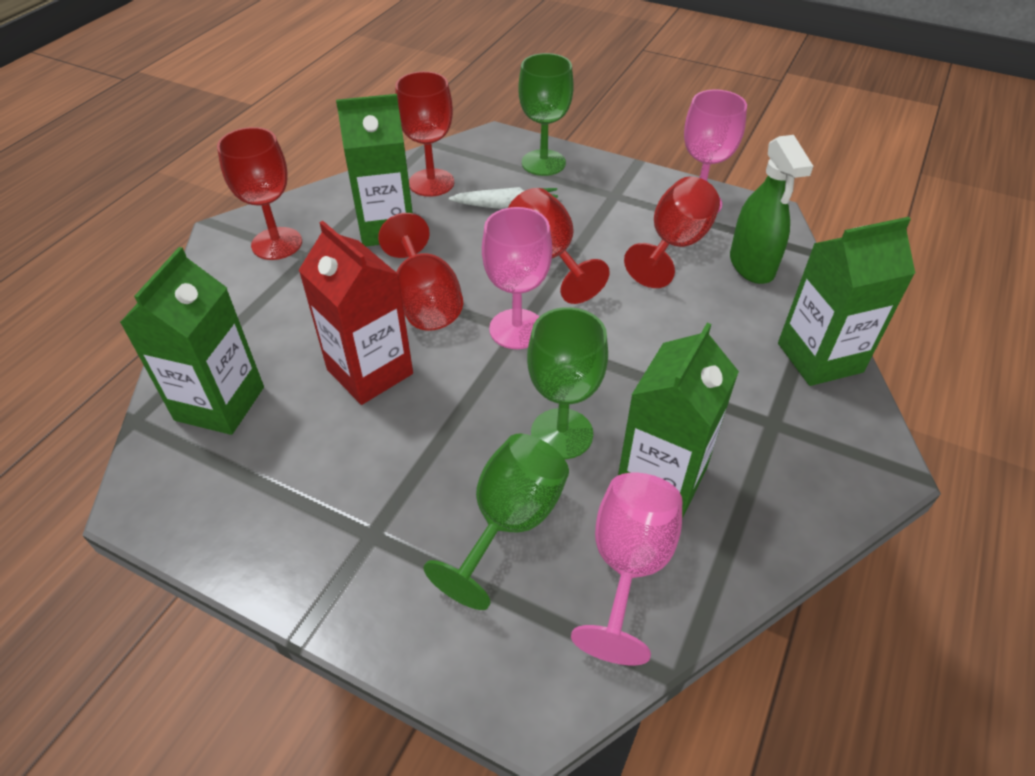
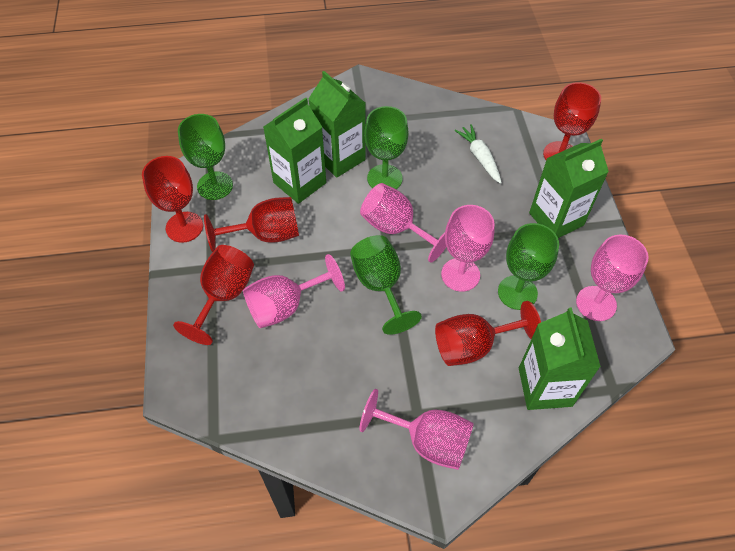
green goblet: 3 -> 4
green spray bottle: 1 -> 0
pink goblet: 3 -> 5
red carton: 1 -> 0

